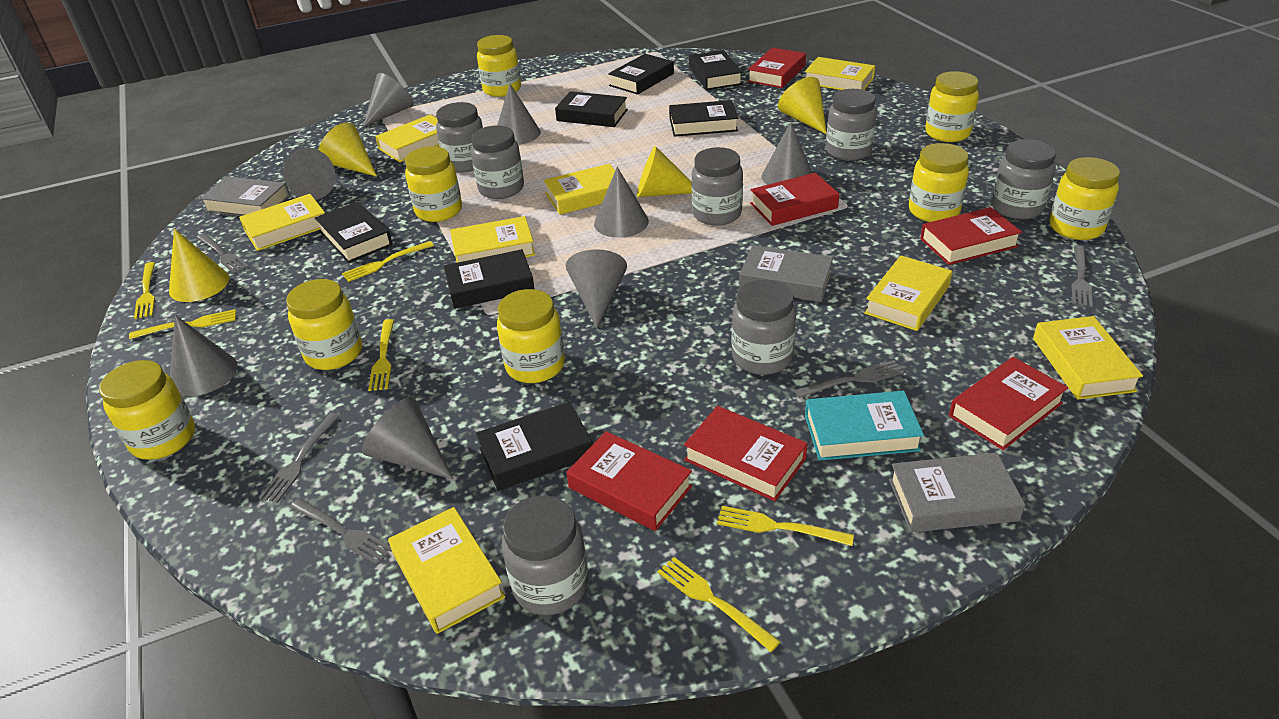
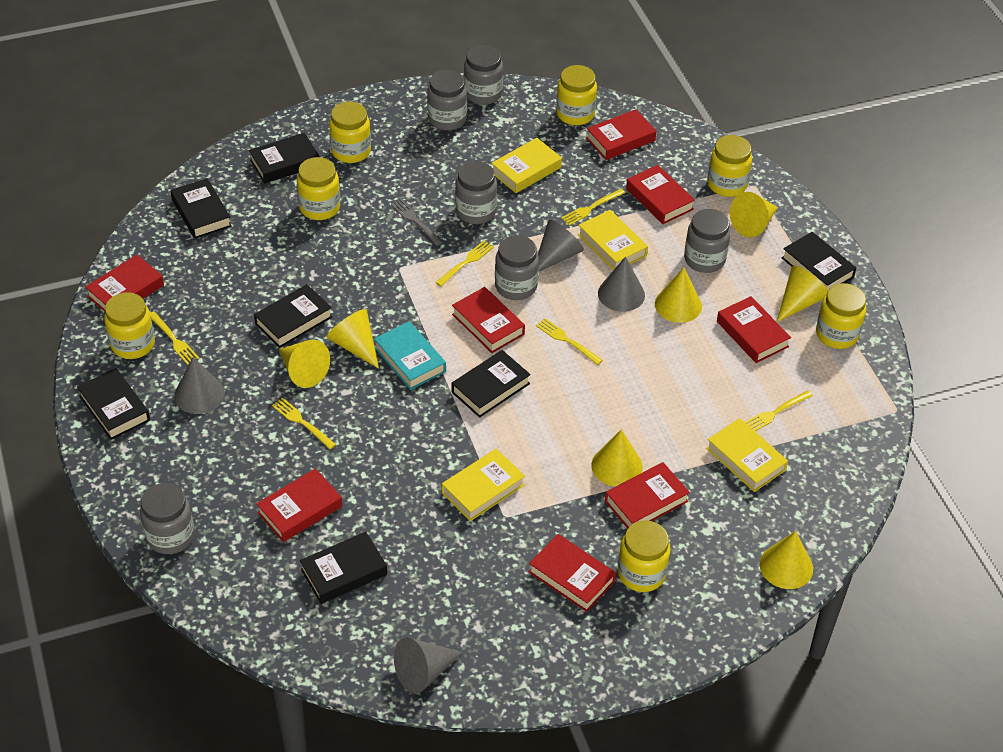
grey book: 3 -> 0
grey cone: 8 -> 4
grey fork: 5 -> 1
grey jar: 7 -> 6
red book: 6 -> 8
yellow book: 8 -> 4
yellow cone: 4 -> 7
yellow jar: 8 -> 7

